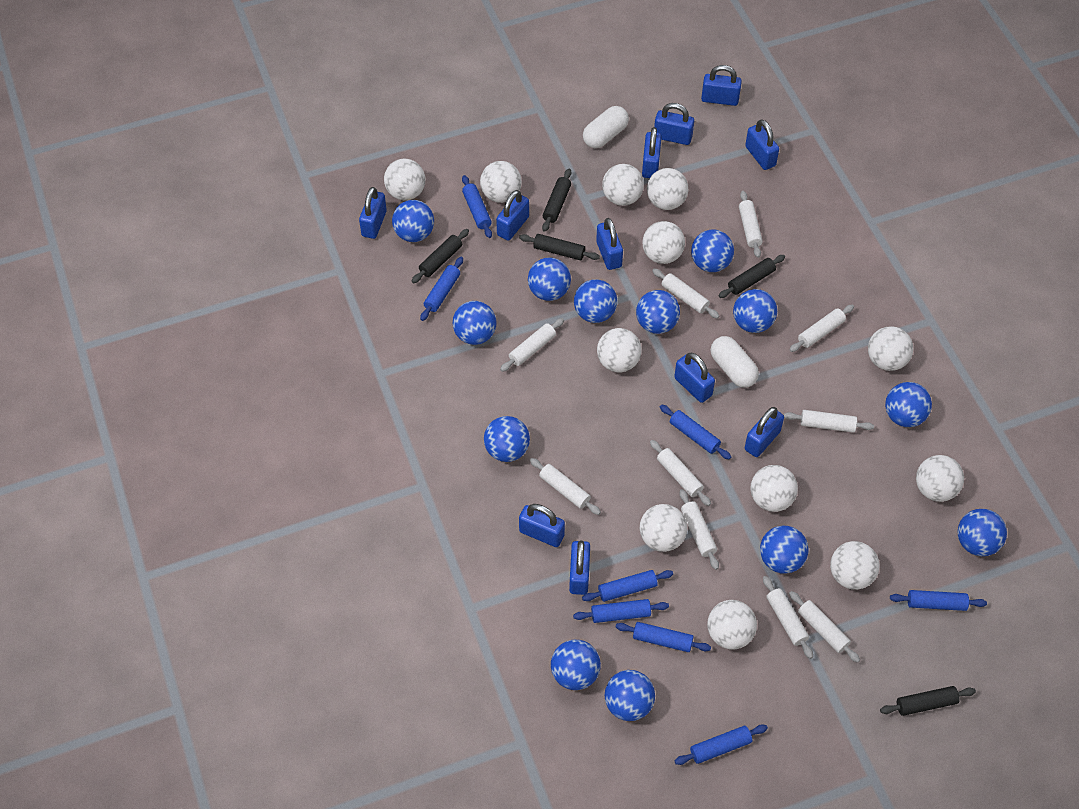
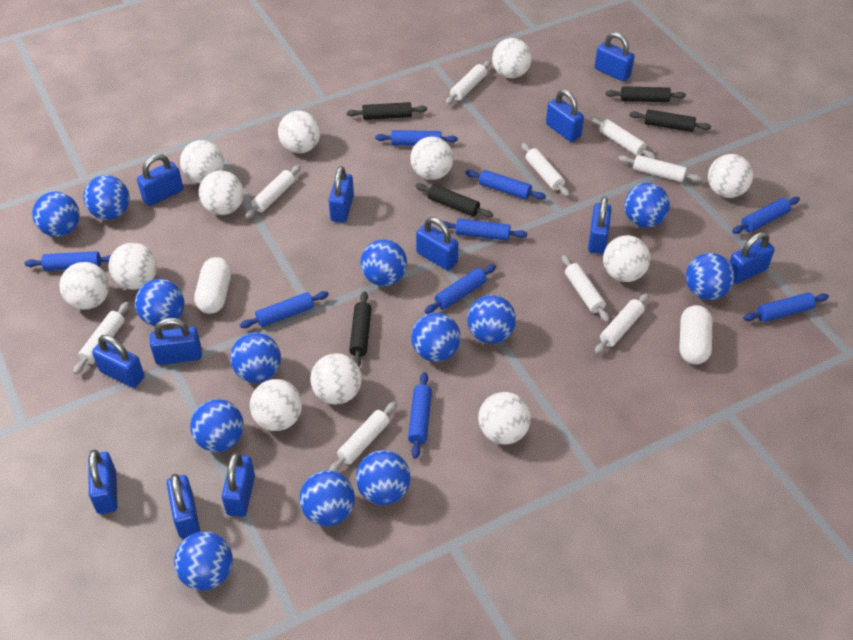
blue padlock: 11 -> 12
blue rolling pin: 8 -> 9
white rolling pin: 10 -> 9

